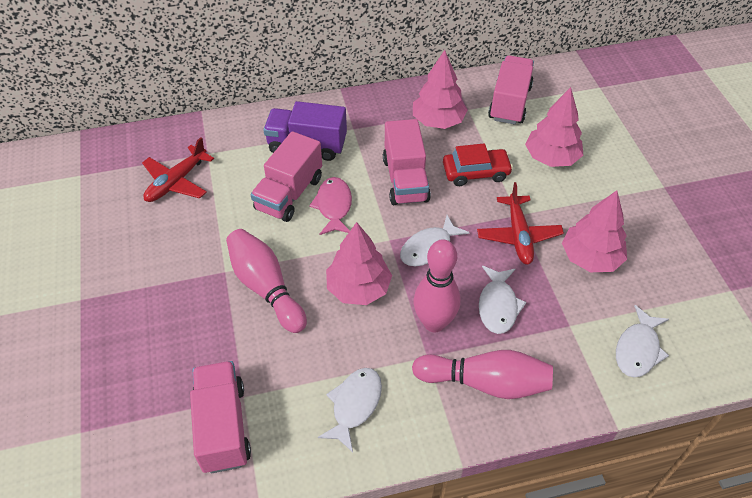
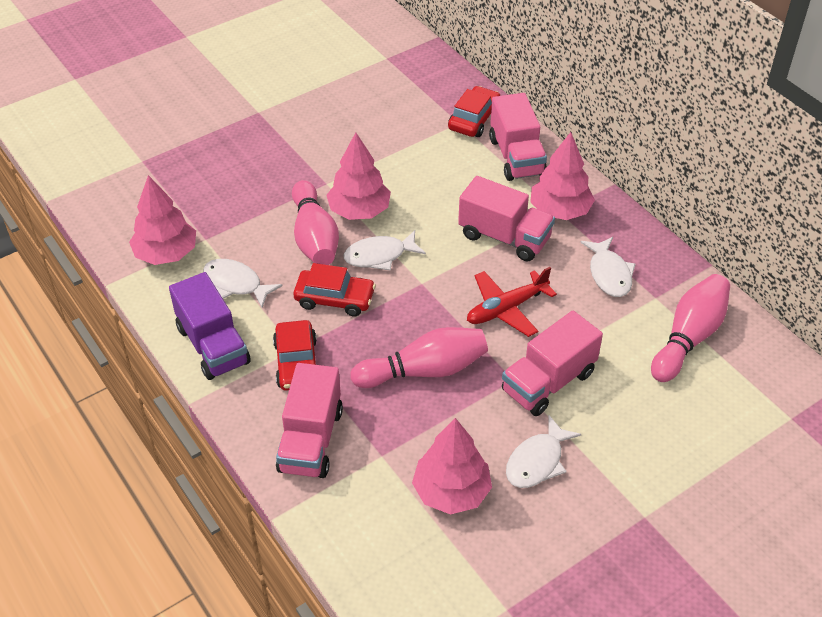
pink fish: 1 -> 0
red car: 1 -> 3
red plane: 2 -> 1

